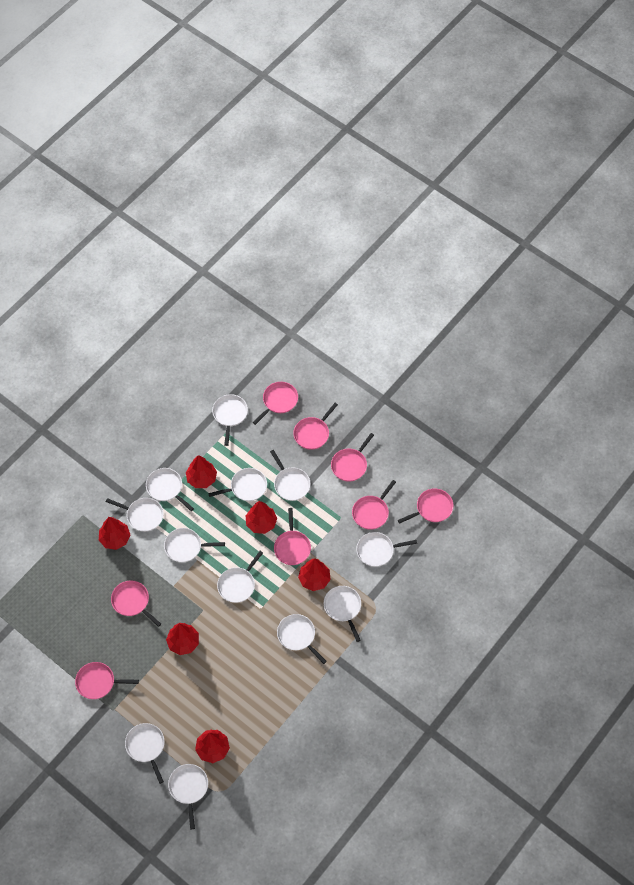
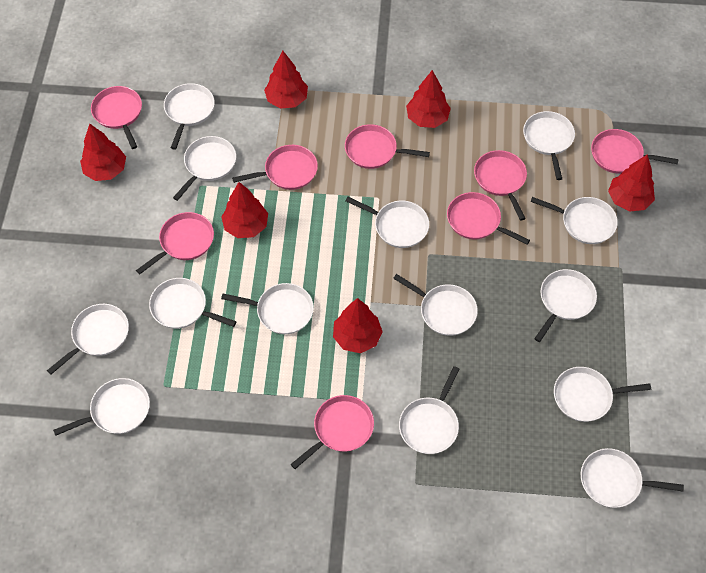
white pan: 12 -> 14

